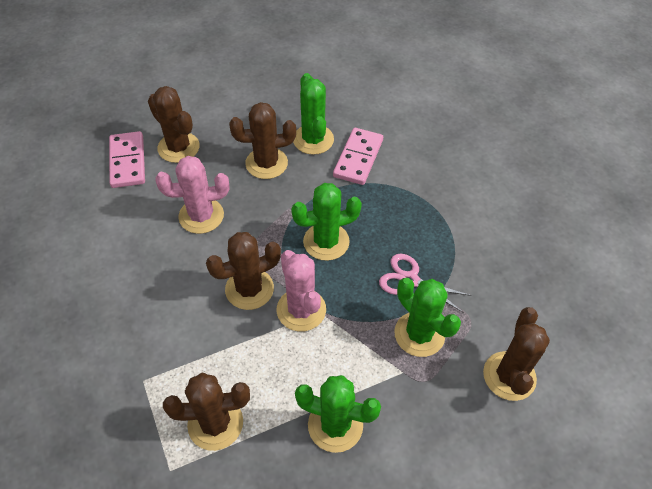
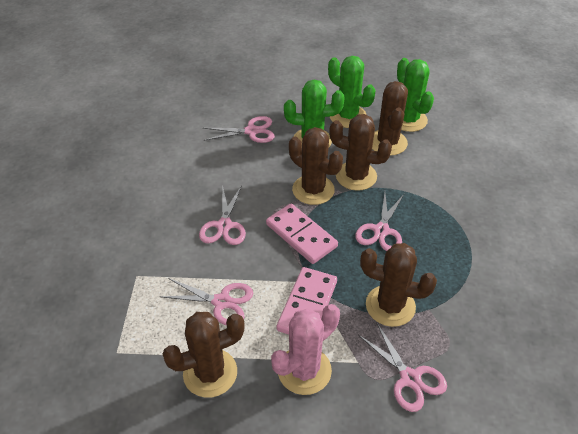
green cactus: 4 -> 3
pink cactus: 2 -> 1
pink scissors: 1 -> 5

